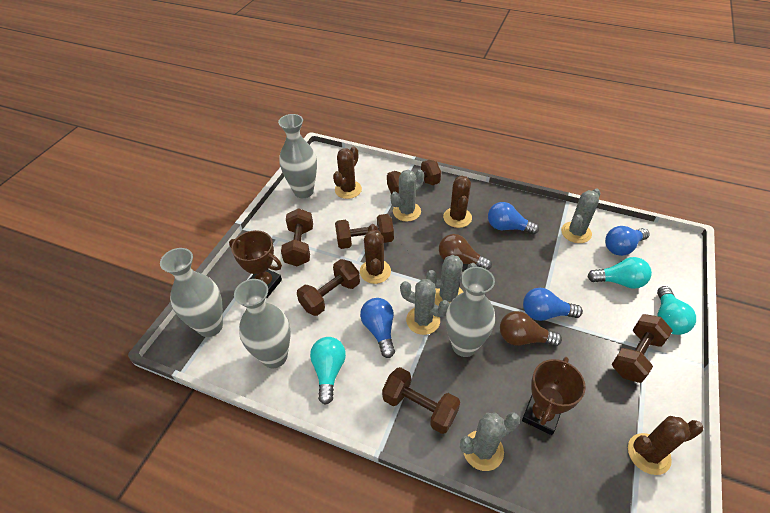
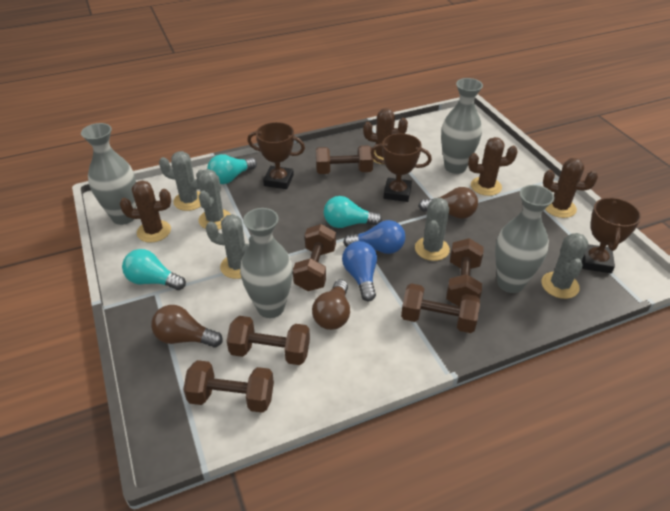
blue light bulb: 4 -> 2
brown light bulb: 2 -> 3
brown trophy: 2 -> 3

